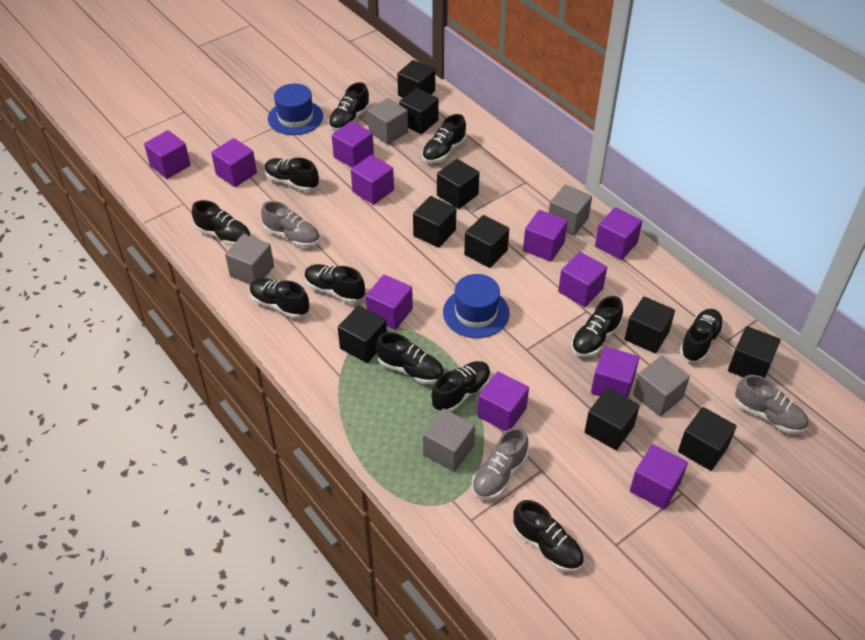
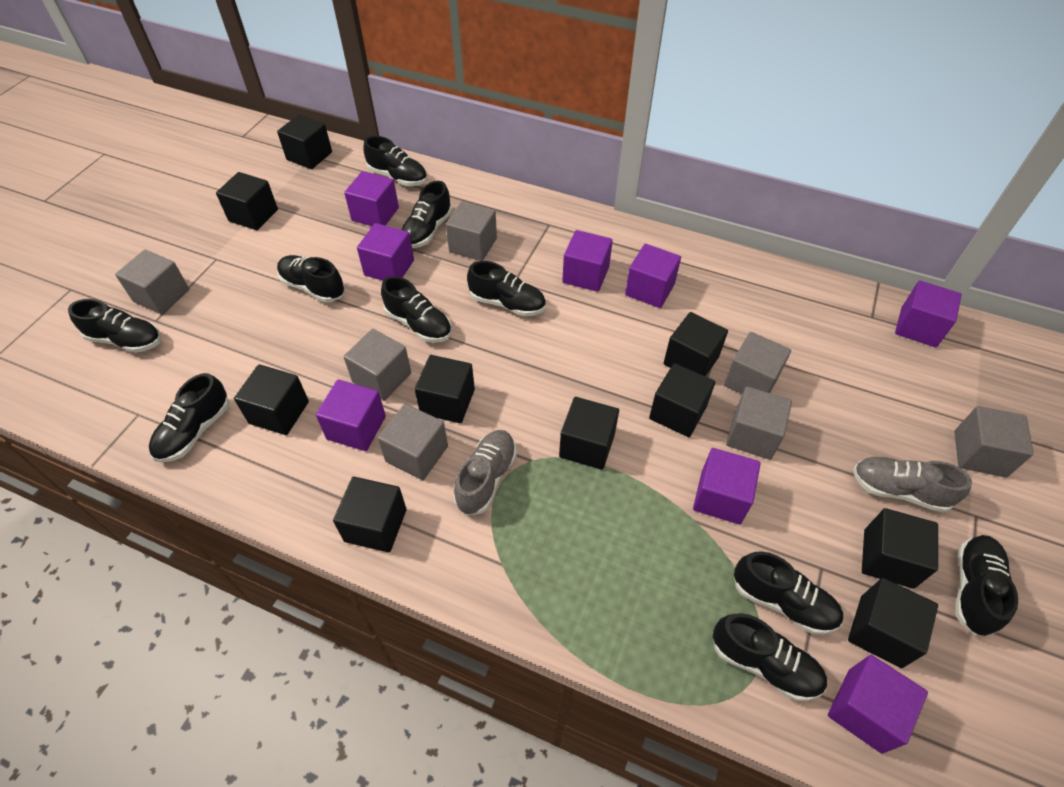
black shoe: 11 -> 10
blue hat: 2 -> 0
grey cube: 5 -> 7
grey shoe: 3 -> 2
purple cube: 11 -> 8

